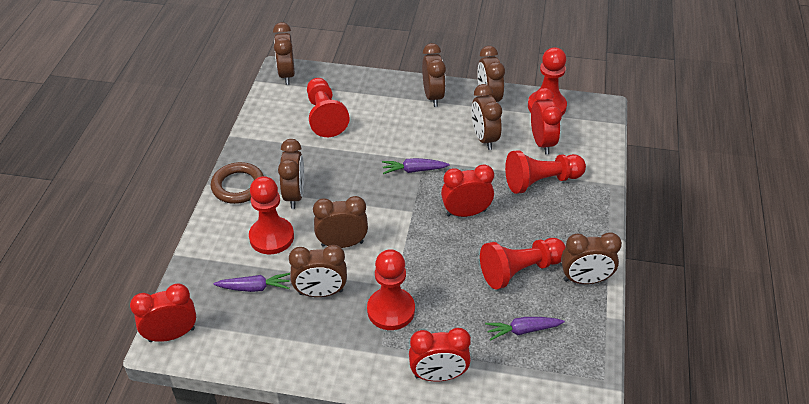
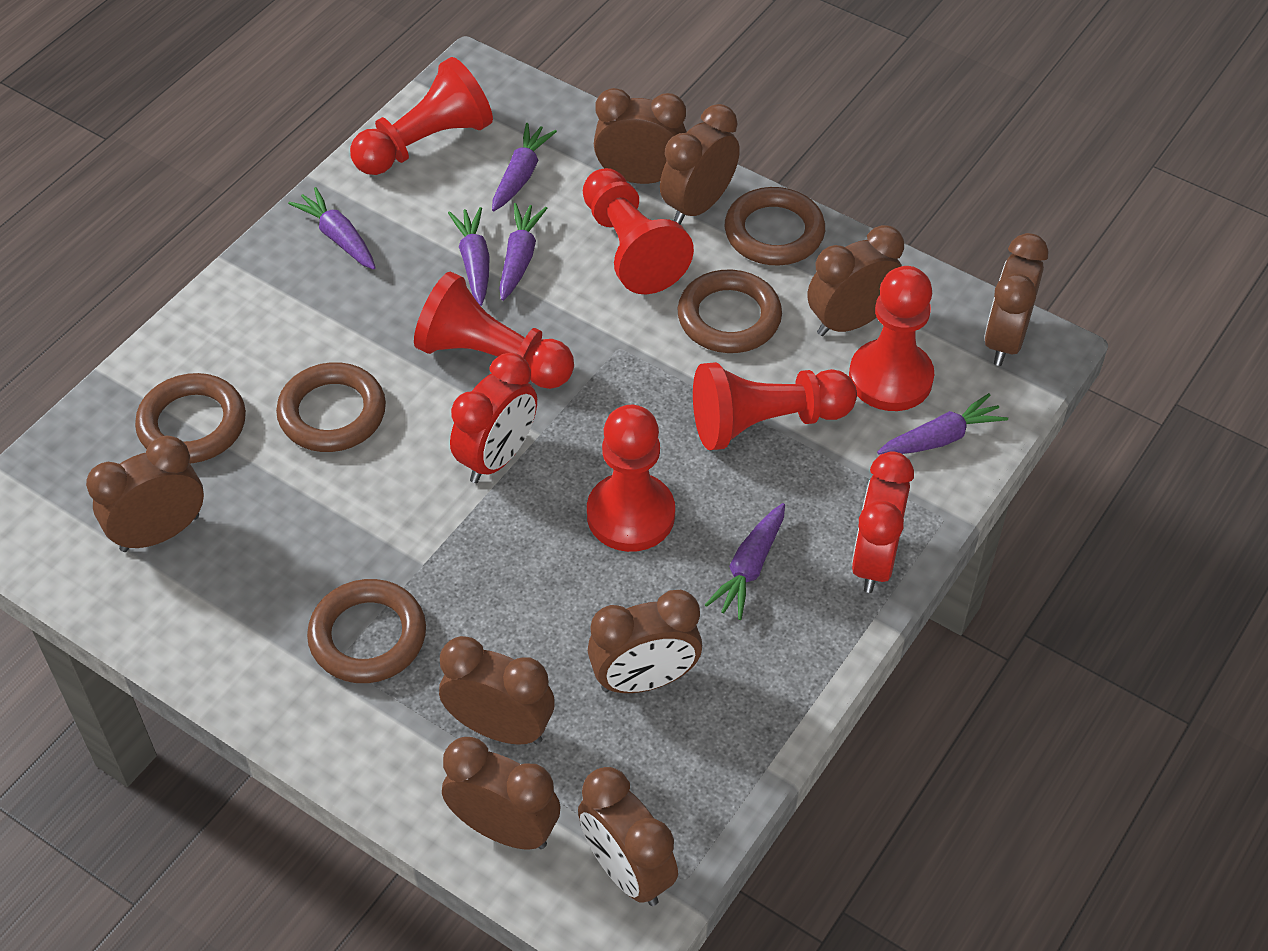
brown clock: 8 -> 9
brown ring: 1 -> 5
purple carrot: 3 -> 6
red clock: 4 -> 2

